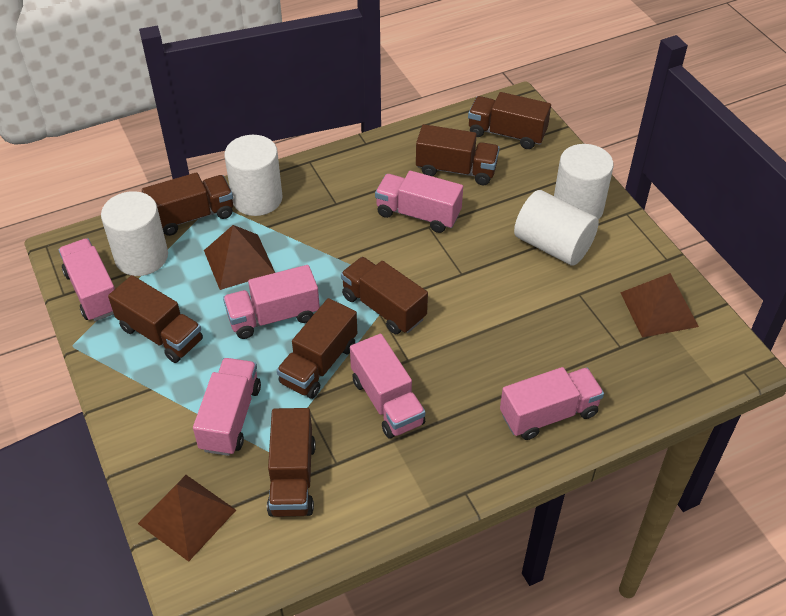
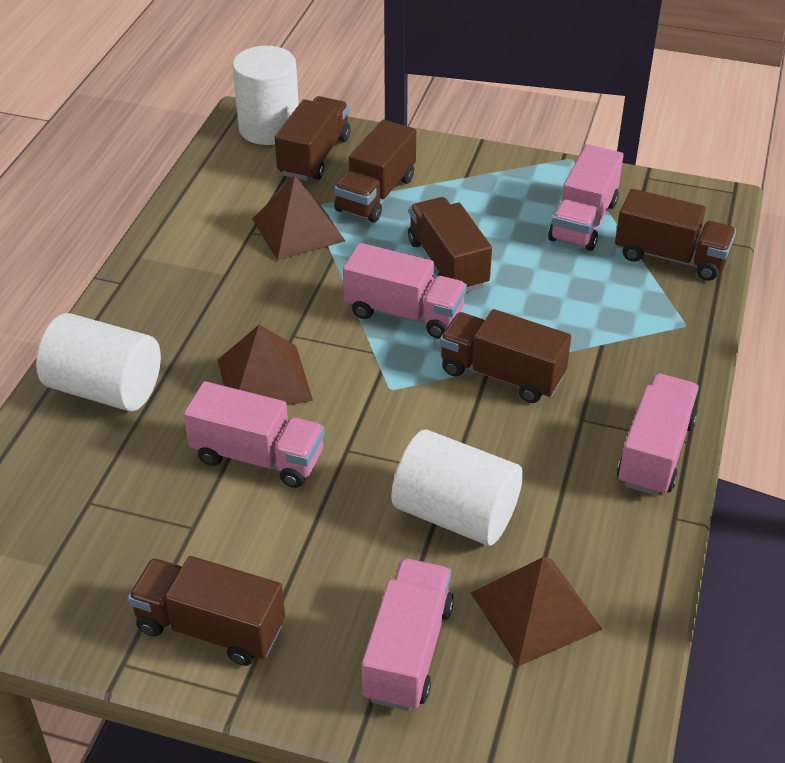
brown truck: 7 -> 6
pink truck: 6 -> 5
white cylinder: 4 -> 3

